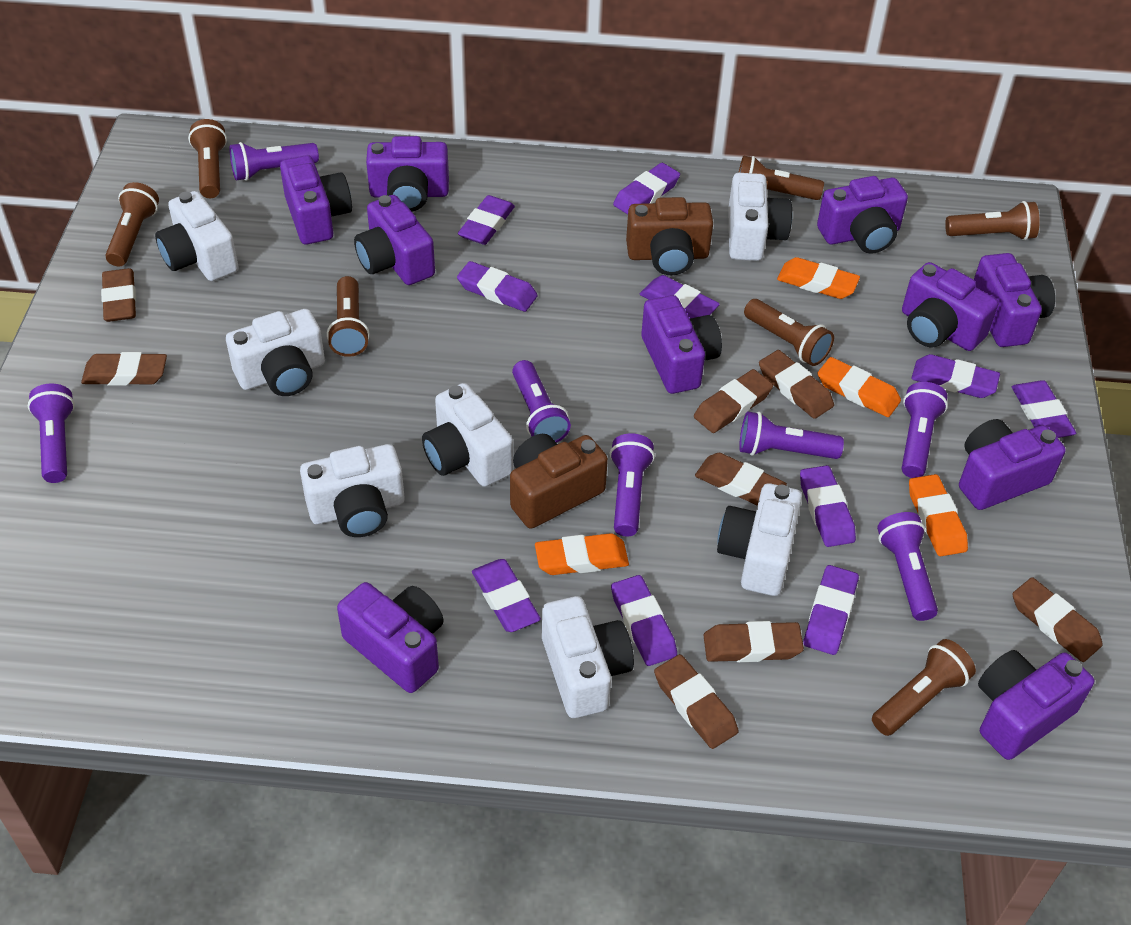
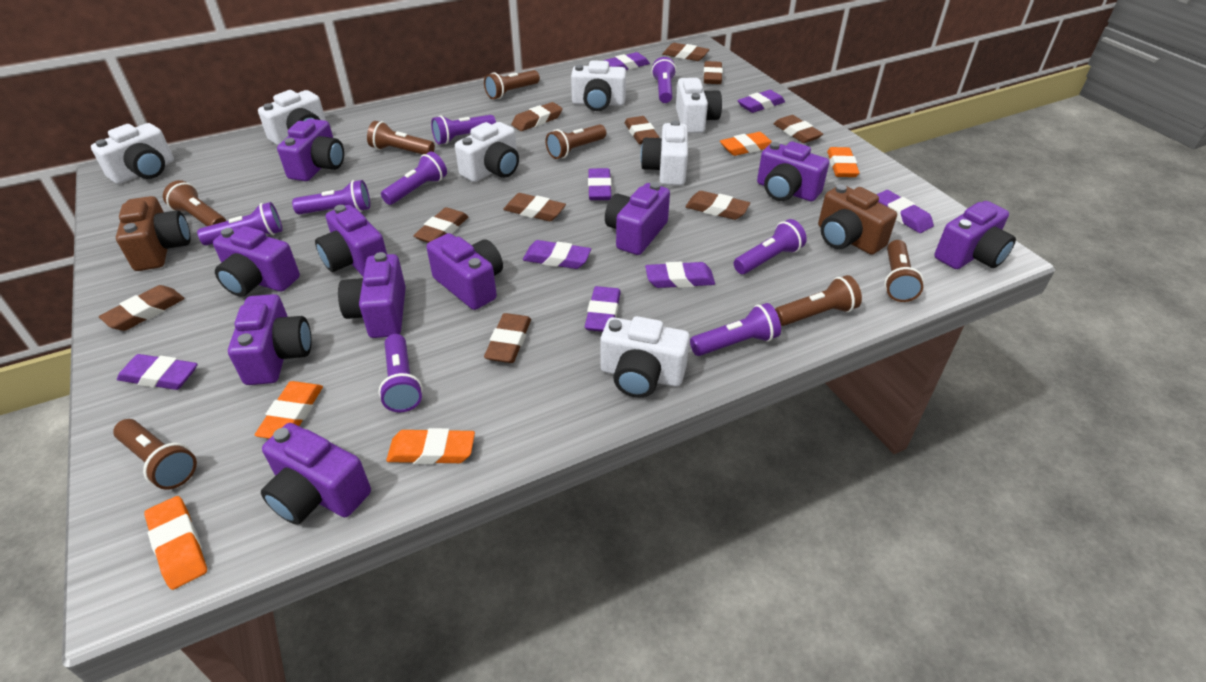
brown eraser: 8 -> 10
orange eraser: 4 -> 5
purple eraser: 10 -> 8
purple flashlight: 7 -> 8

